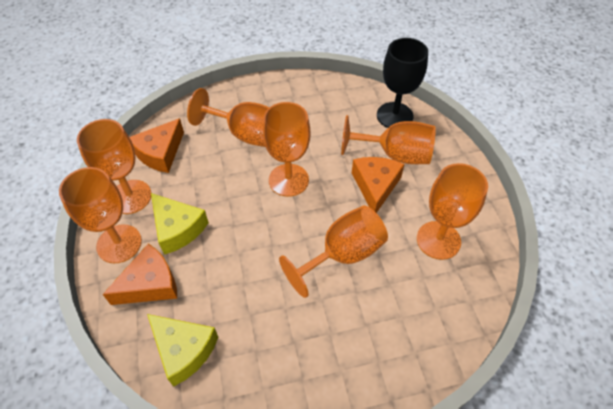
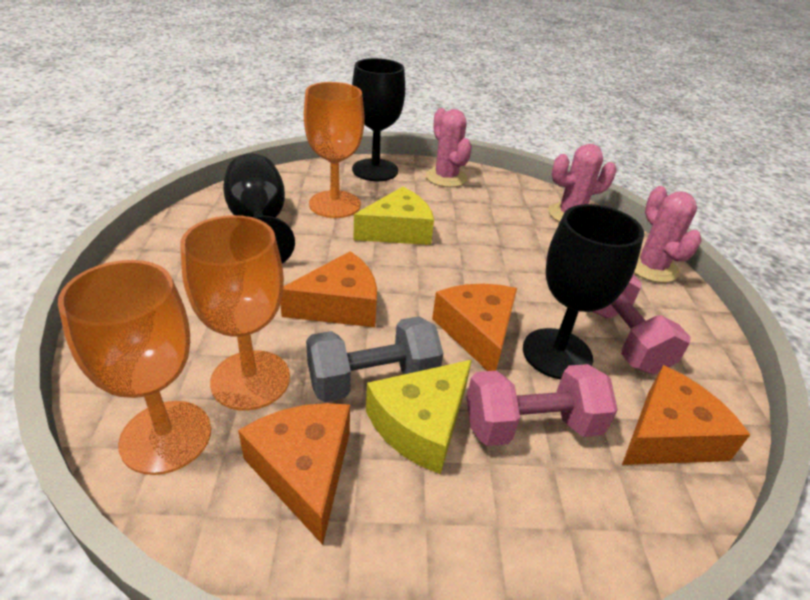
black goblet: 1 -> 3
grey dumbbell: 0 -> 1
orange cheese: 3 -> 4
orange goblet: 7 -> 3
pink cactus: 0 -> 3
pink dumbbell: 0 -> 2

